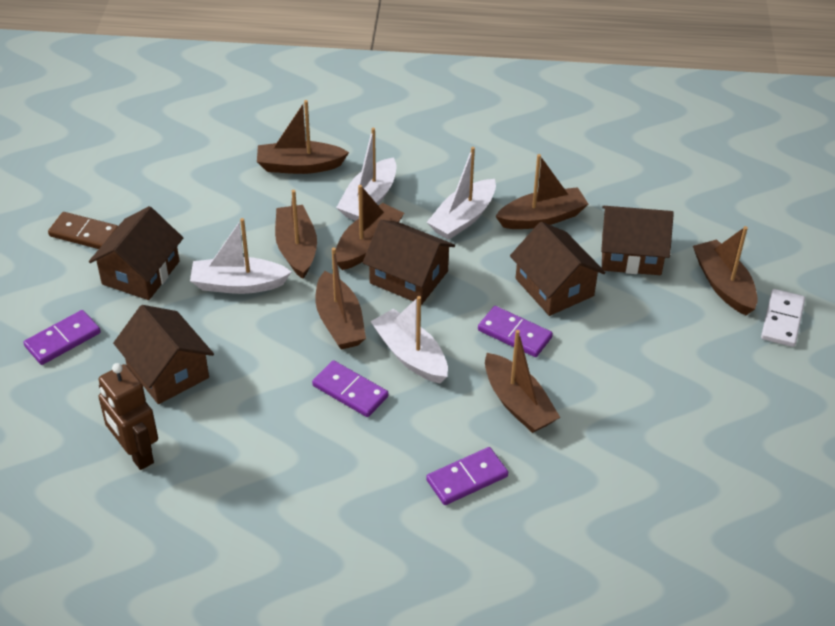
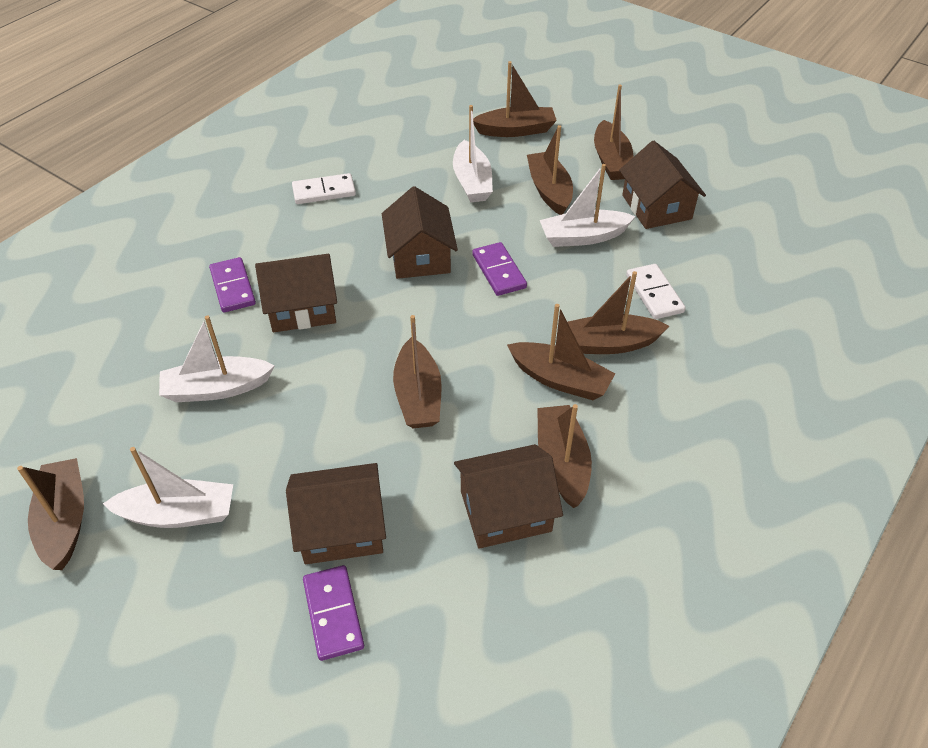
brown boat: 7 -> 8
brown domino: 1 -> 0
brown robot: 1 -> 0
purple domino: 4 -> 3
white domino: 1 -> 2

